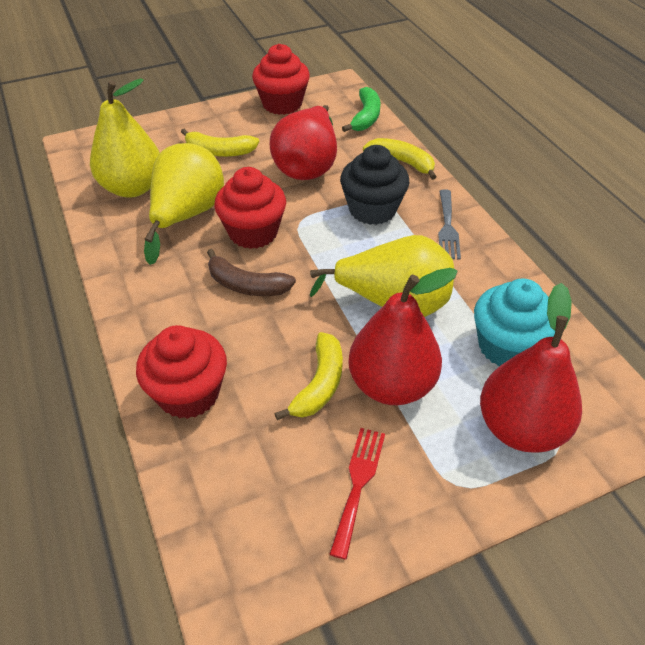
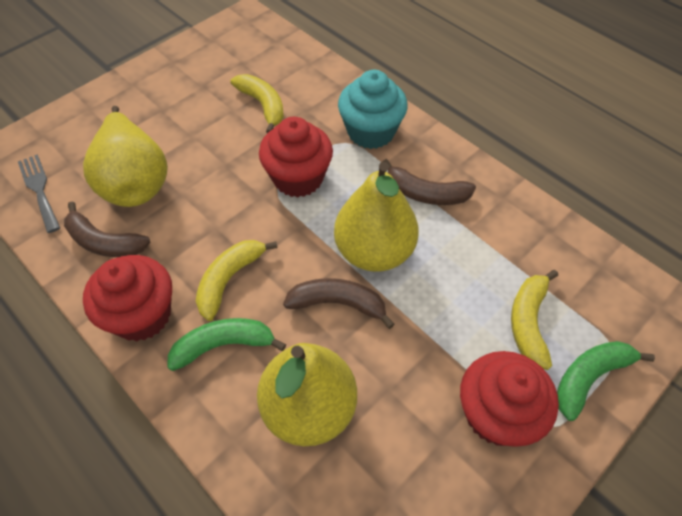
black cupcake: 1 -> 0
brown banana: 1 -> 3
green banana: 1 -> 2
red fork: 1 -> 0
red pear: 3 -> 0

